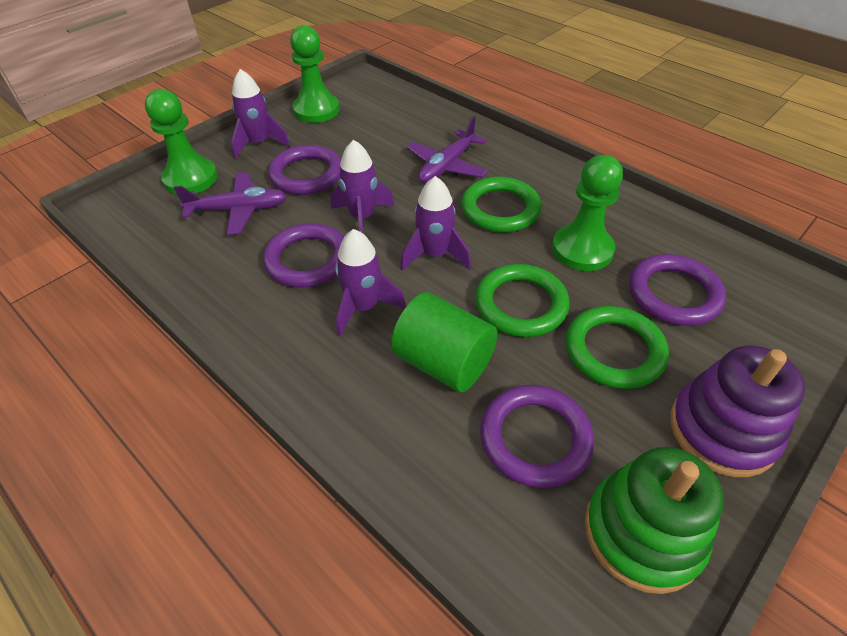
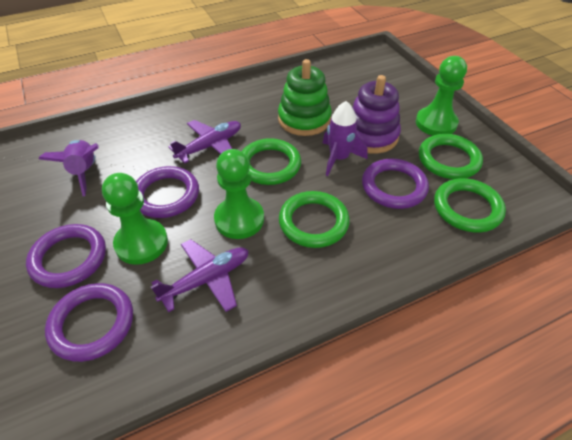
green cylinder: 1 -> 0
green ring: 3 -> 4
purple rocket: 4 -> 2

